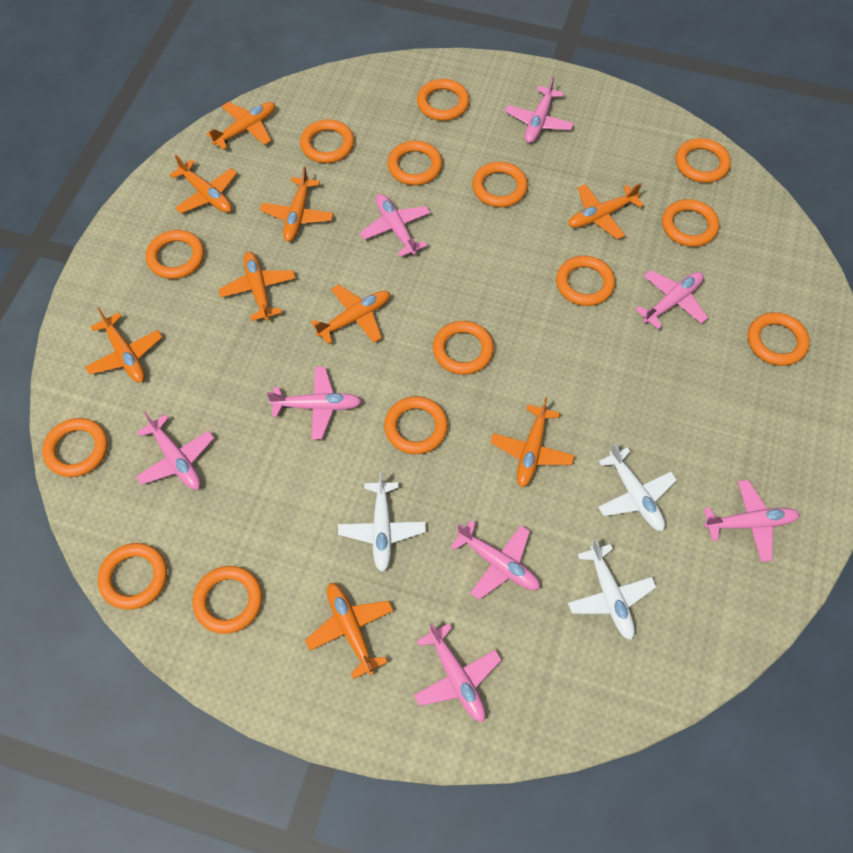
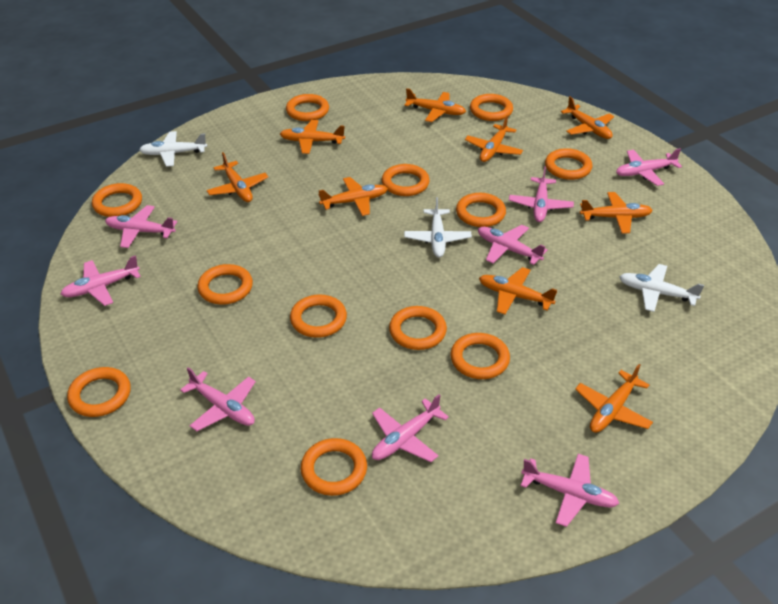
orange ring: 14 -> 12

